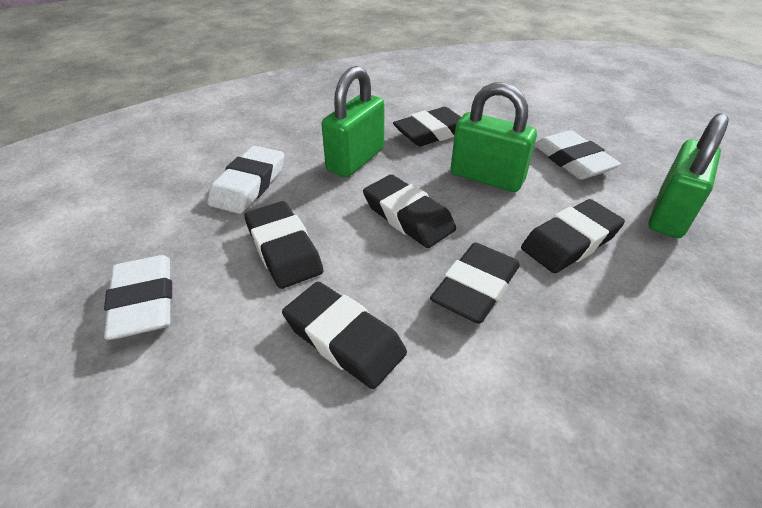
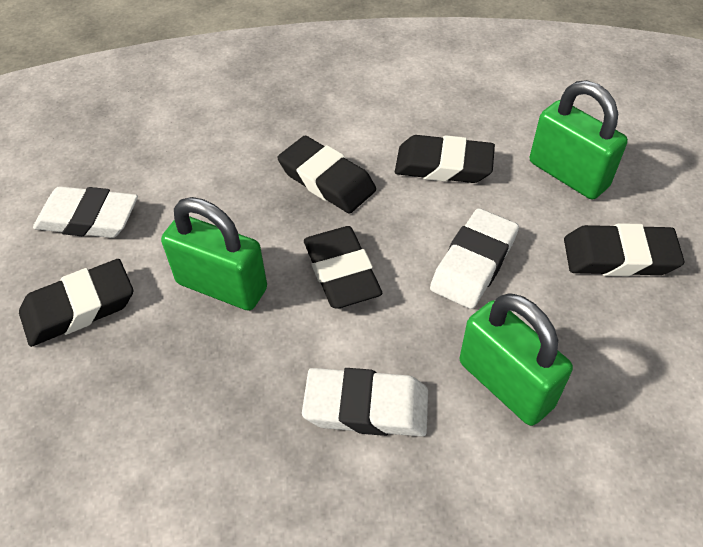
black eraser: 6 -> 5

